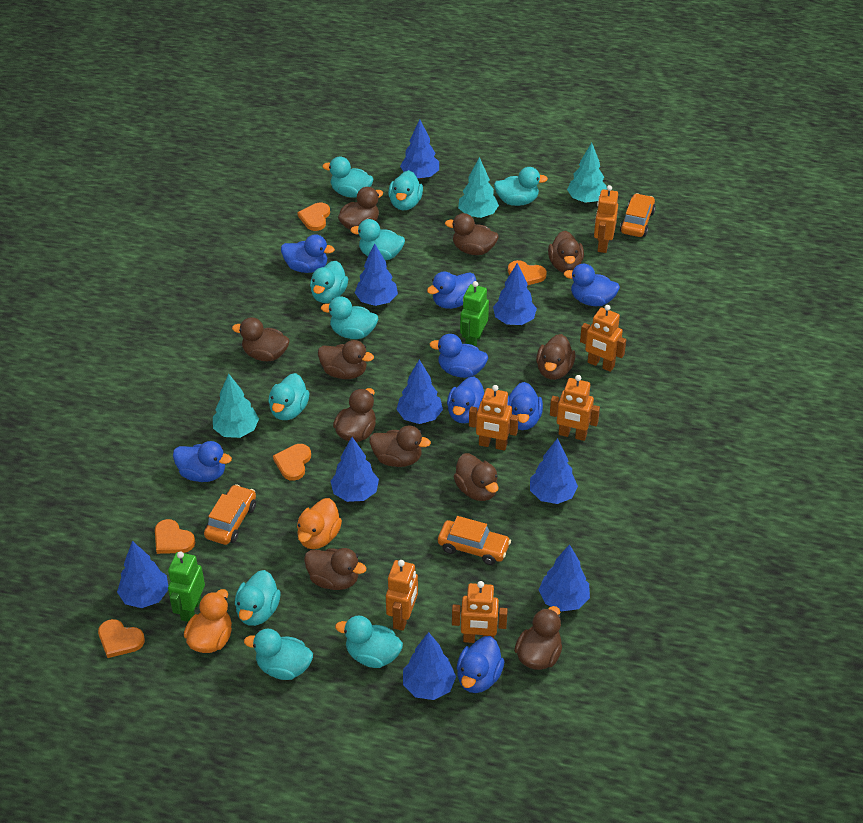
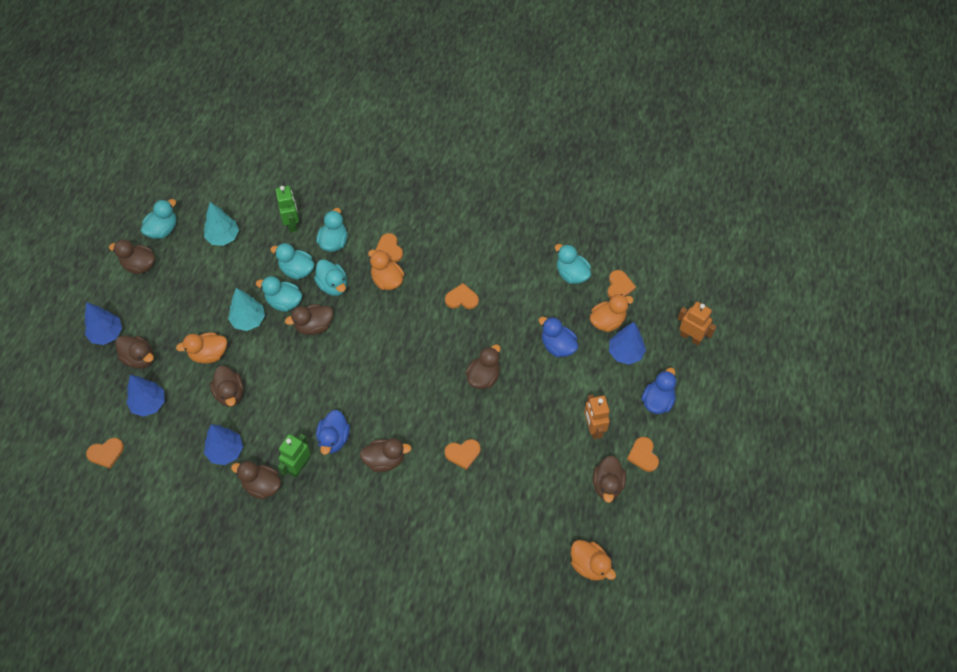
blue duck: 8 -> 3
blue tree: 9 -> 4
brown duck: 11 -> 8
orange car: 3 -> 0
orange duck: 2 -> 4
orange heart: 5 -> 6
orange robot: 6 -> 2
turquoise duck: 10 -> 6
turquoise tree: 3 -> 2

